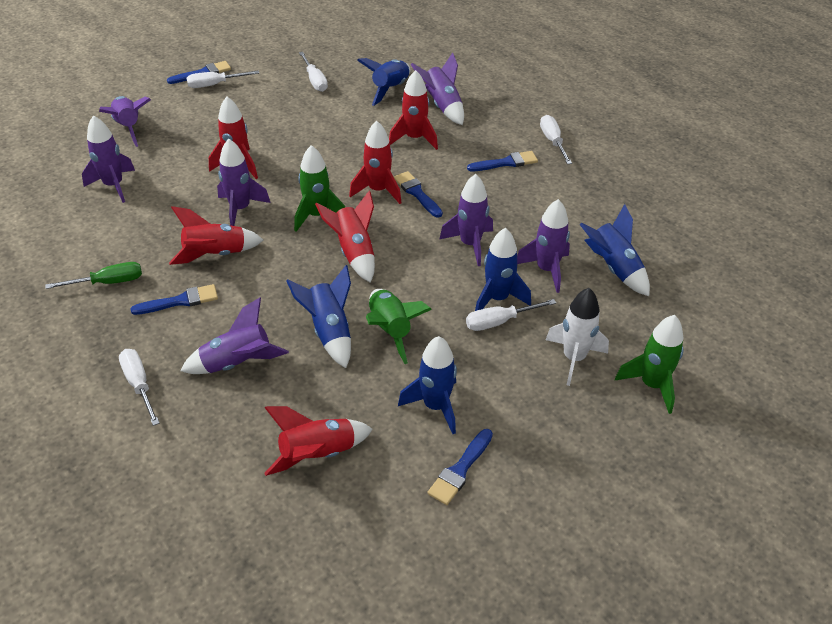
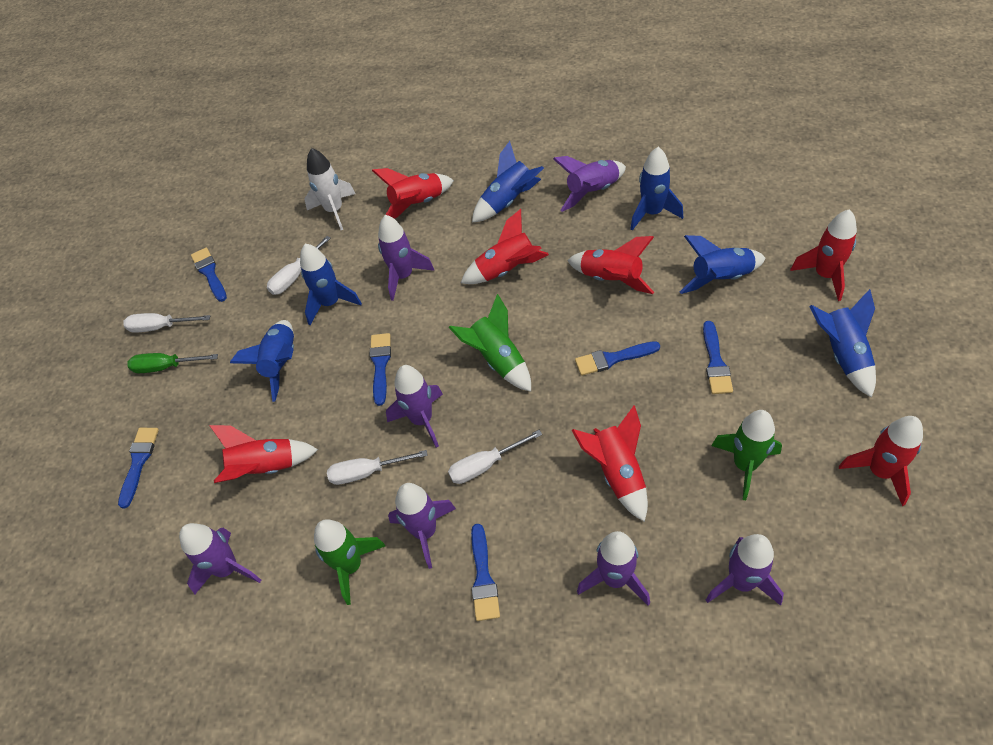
blue brush: 5 -> 6
blue rocket: 5 -> 6
red rocket: 6 -> 7
white screwdriver: 5 -> 4

